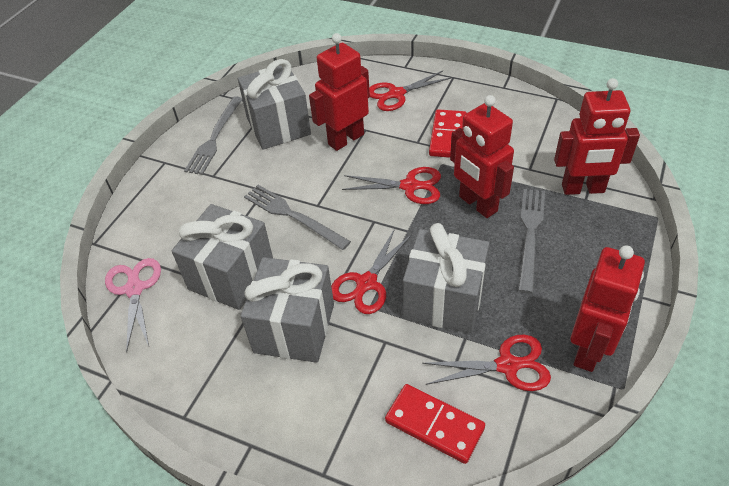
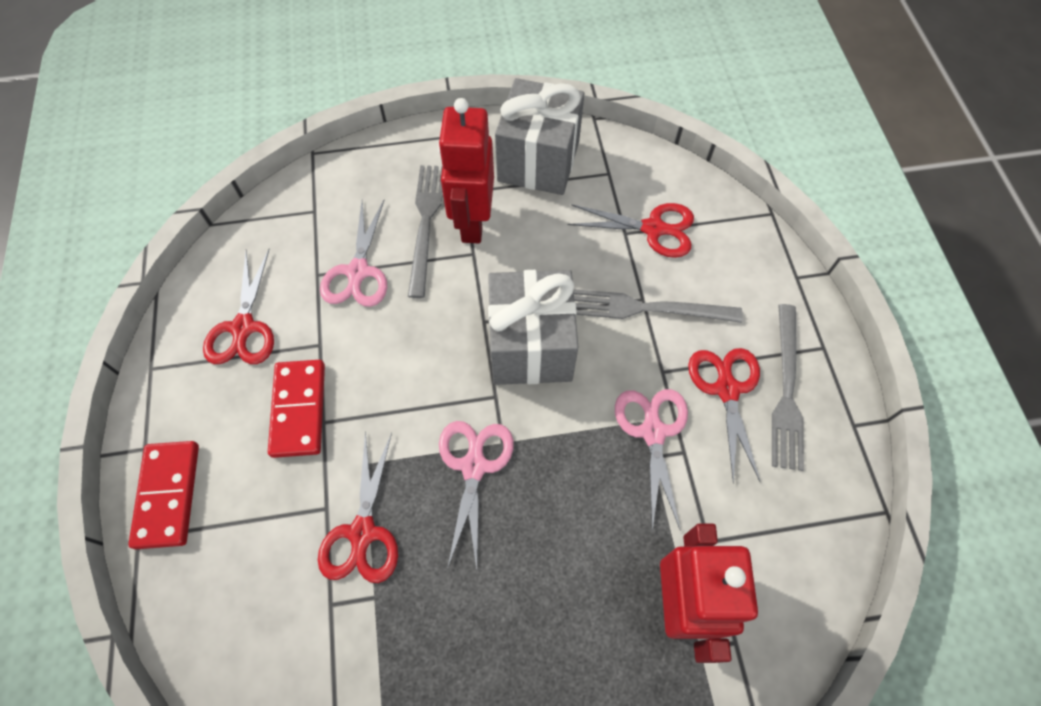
grey gift: 4 -> 2
pink scissors: 1 -> 3
red robot: 4 -> 2

